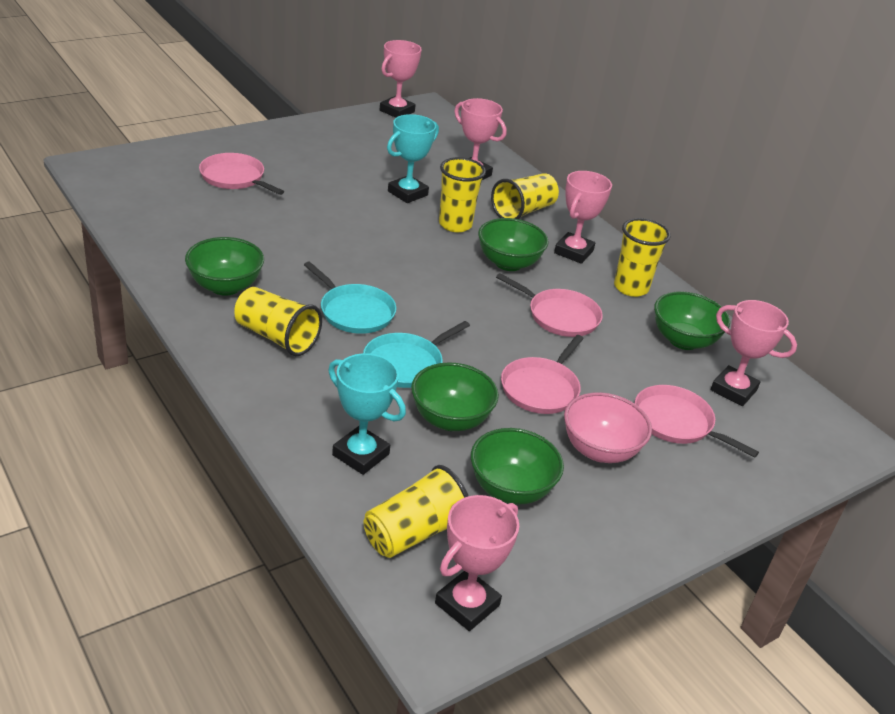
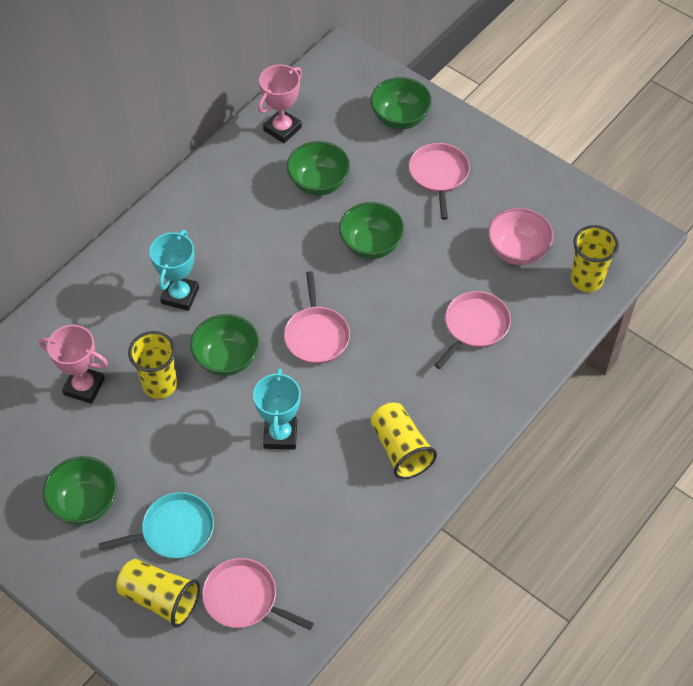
pink trophy: 5 -> 2
turquoise pan: 2 -> 1
yellow cup: 5 -> 4

